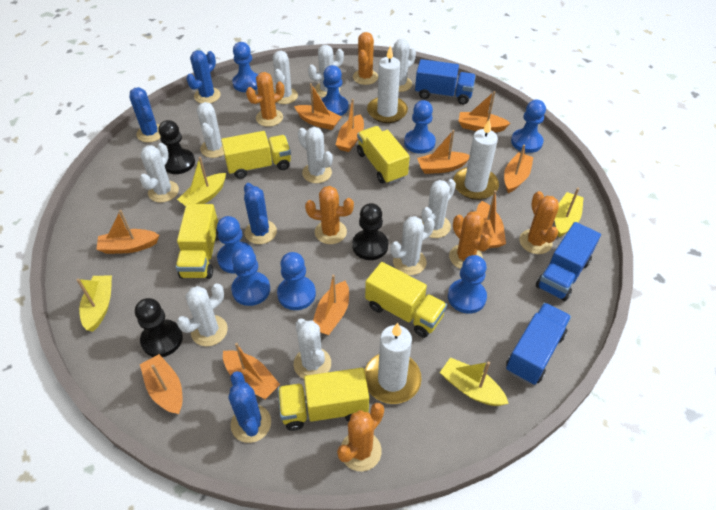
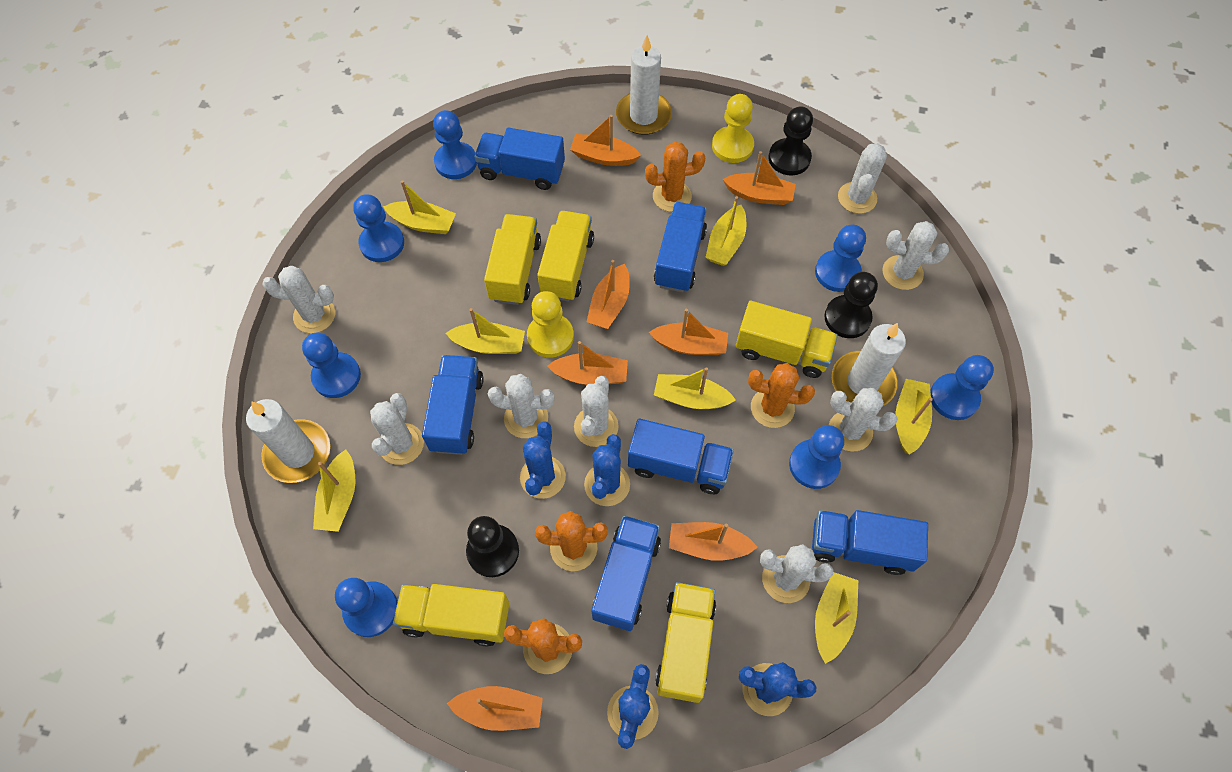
blue pawn: 8 -> 7
blue truck: 3 -> 6
orange boat: 10 -> 7
orange cactus: 6 -> 4
white cactus: 10 -> 8
yellow boat: 4 -> 7
yellow pawn: 0 -> 2

